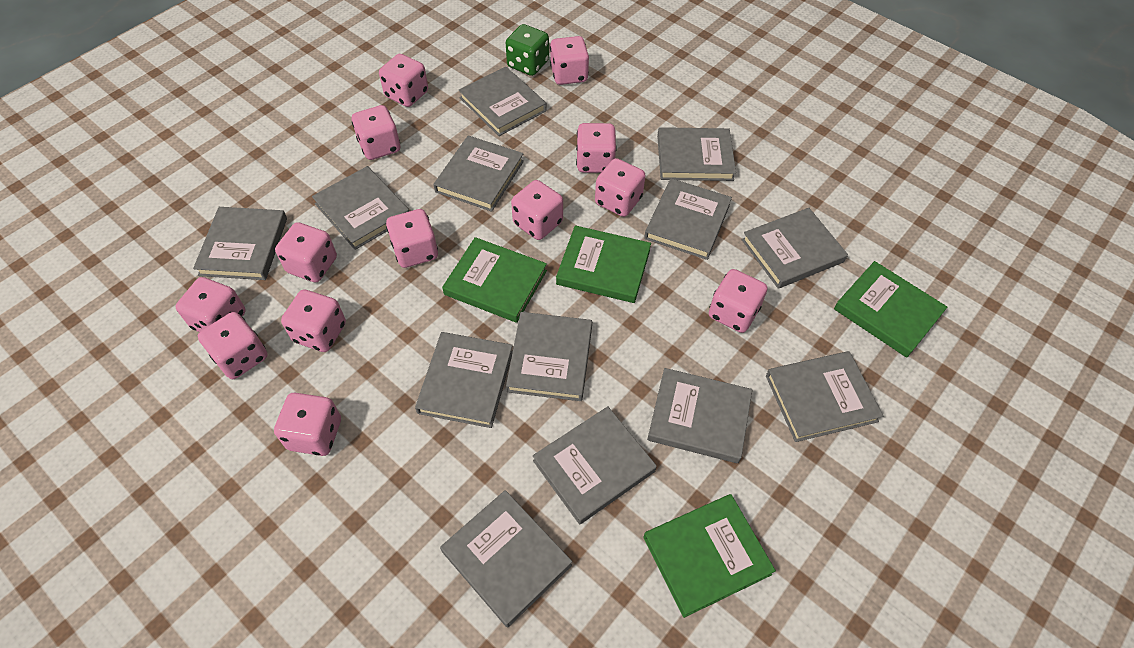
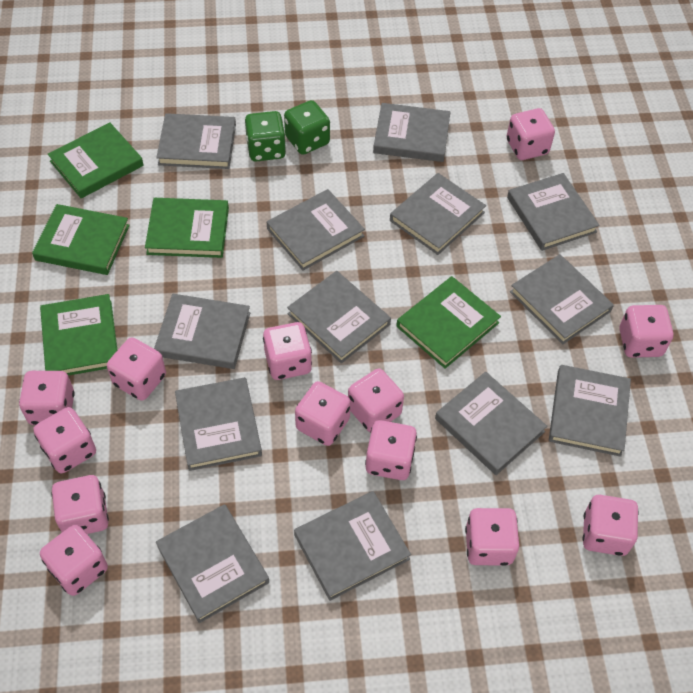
green book: 4 -> 5
green dice: 1 -> 2

